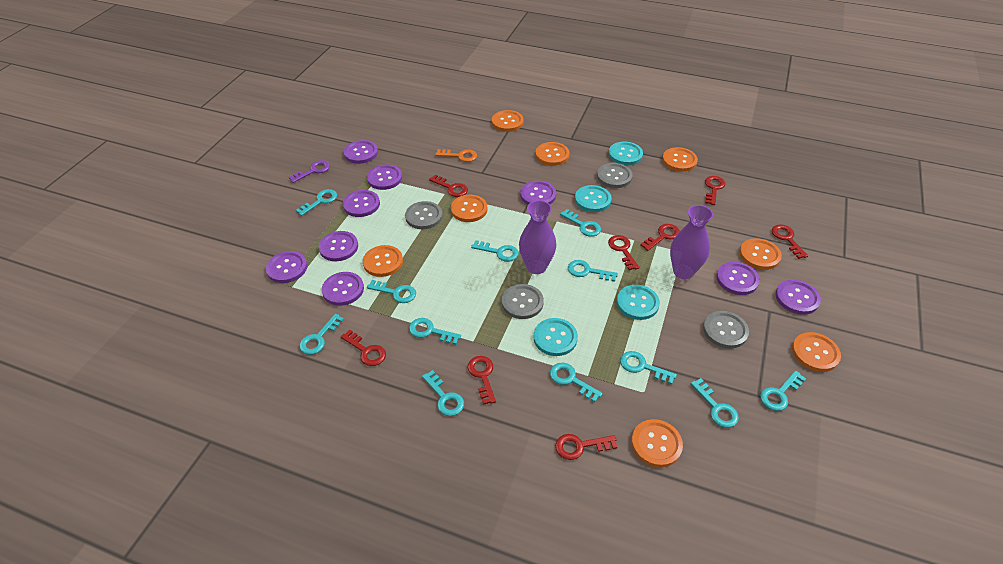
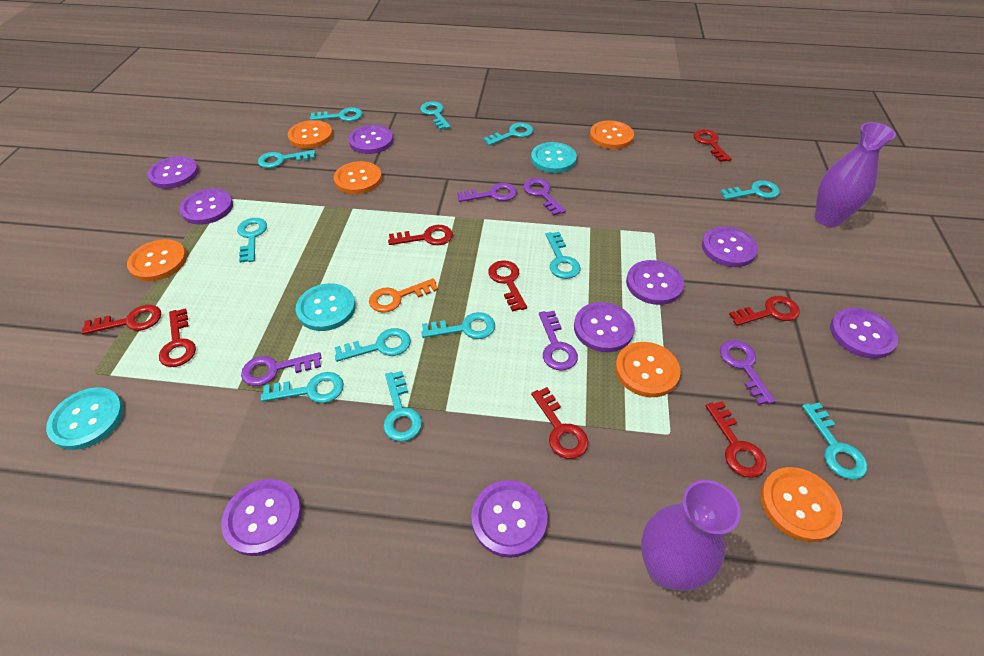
grey button: 4 -> 0
orange button: 8 -> 6
purple key: 1 -> 5
turquoise button: 4 -> 3

